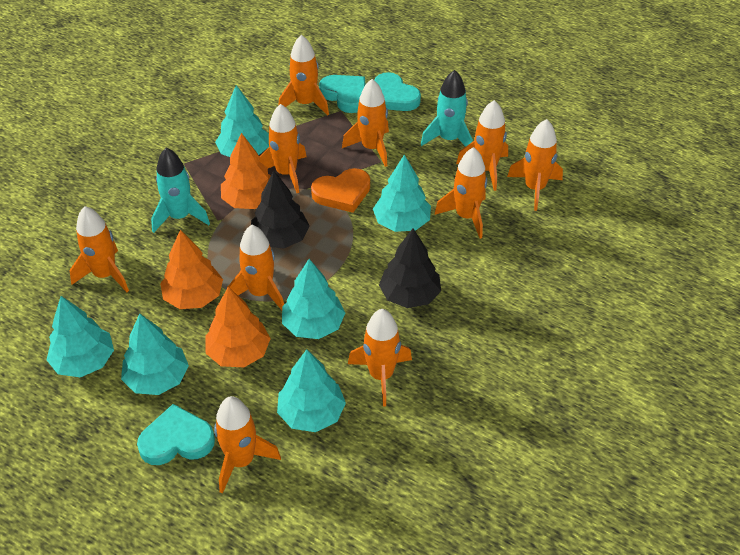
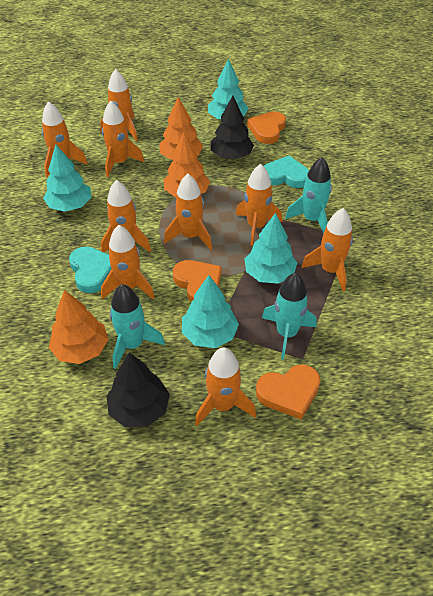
orange heart: 1 -> 3
orange rocket: 10 -> 9
turquoise heart: 3 -> 2
turquoise rocket: 2 -> 3
turquoise tree: 6 -> 4

